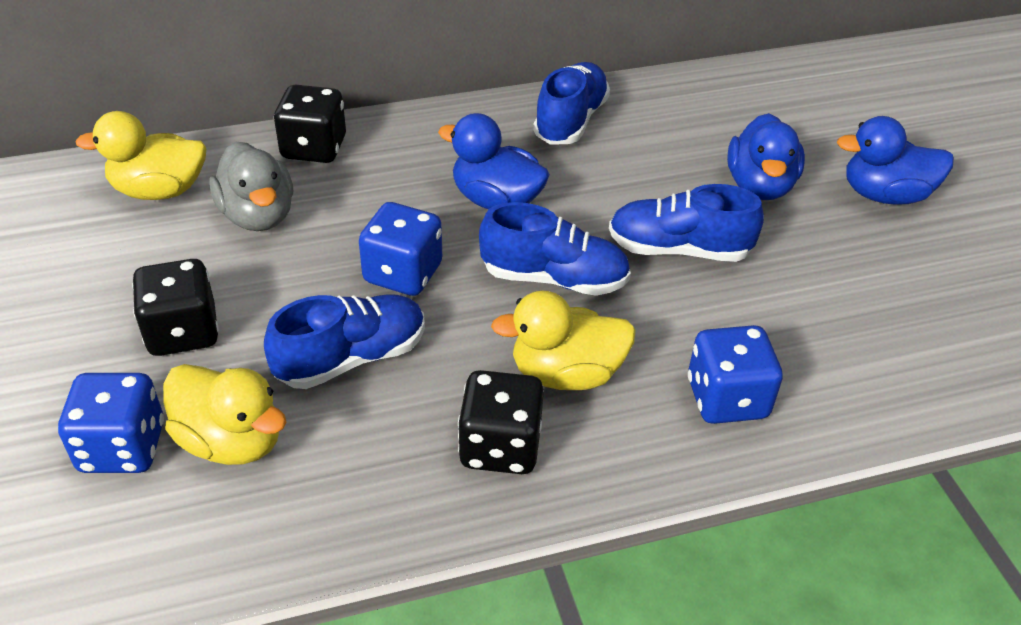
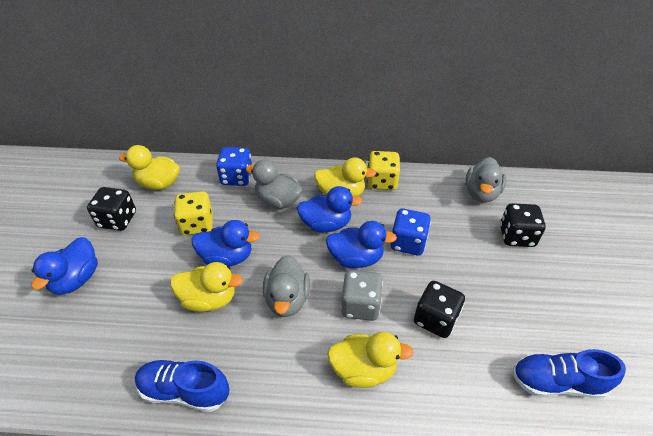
blue dice: 3 -> 2
blue duck: 3 -> 4
blue shoe: 4 -> 2
grey dice: 0 -> 1
grey duck: 1 -> 3
yellow dice: 0 -> 2
yellow duck: 3 -> 4

